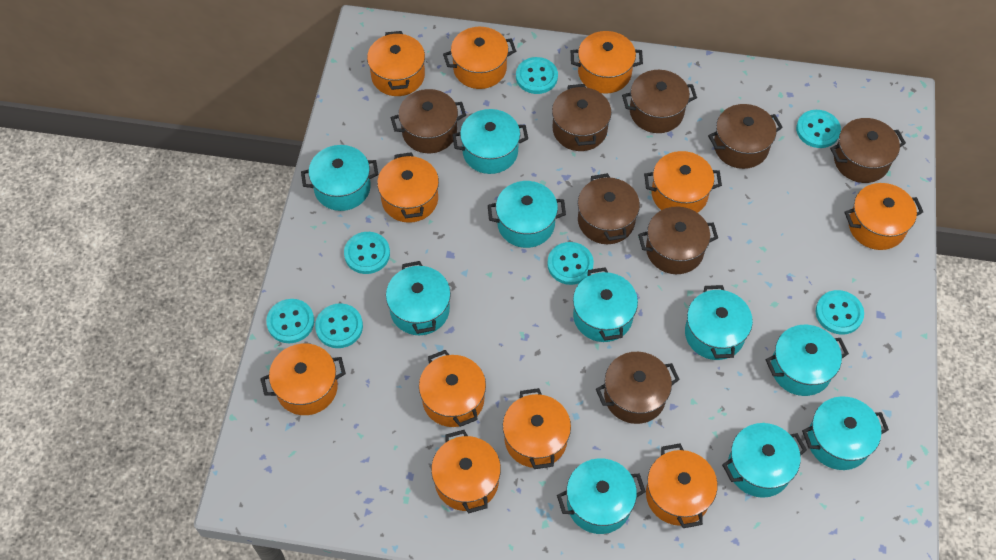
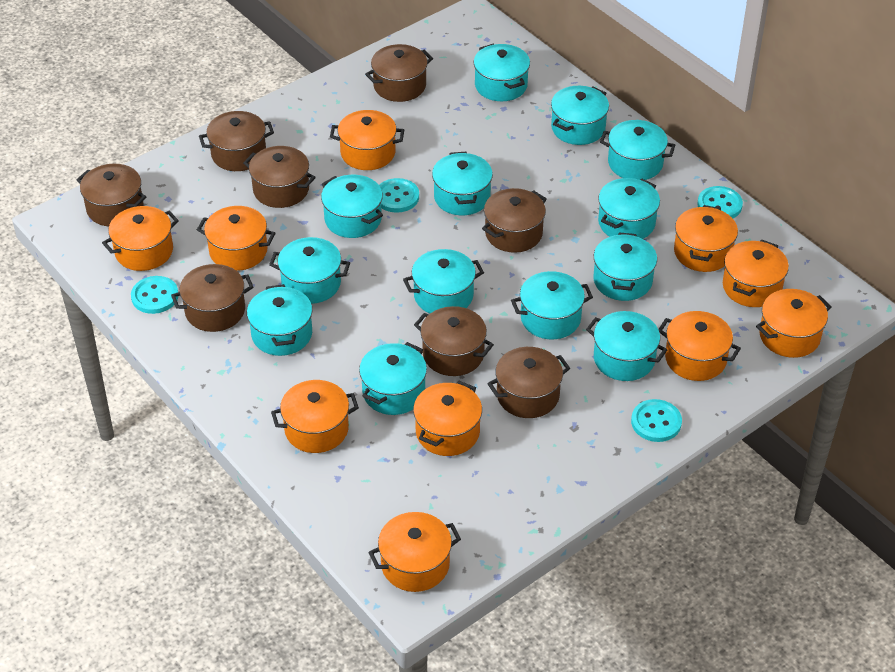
orange pot: 11 -> 10
turquoise button: 7 -> 4
turquoise pot: 10 -> 13

